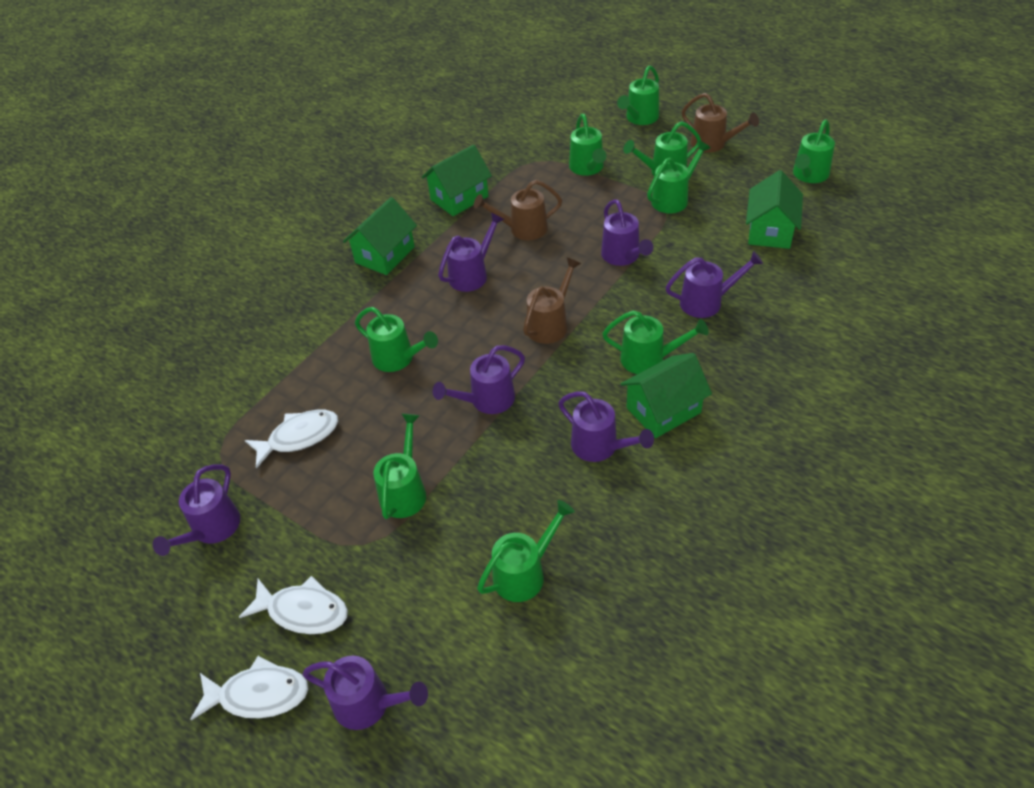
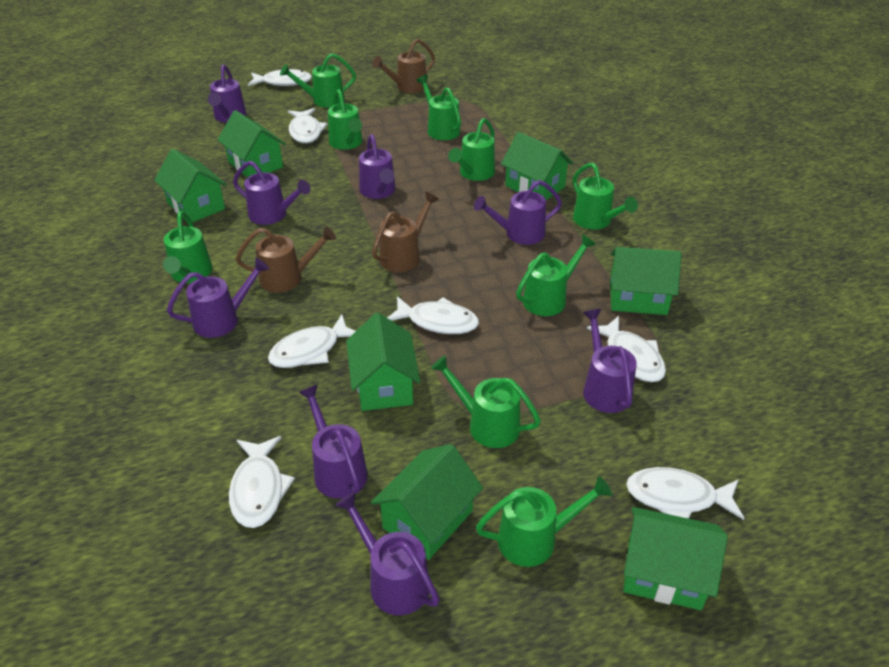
green house: 4 -> 7
purple watering can: 7 -> 8
white fish: 3 -> 7

